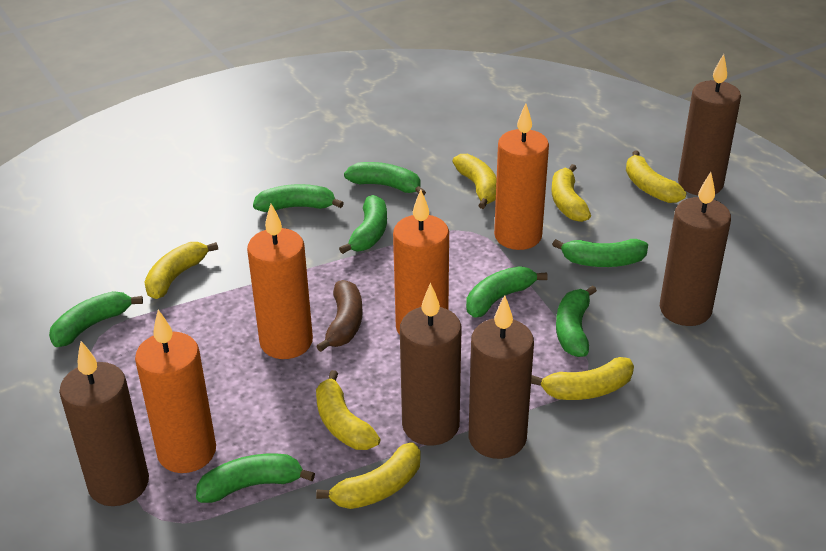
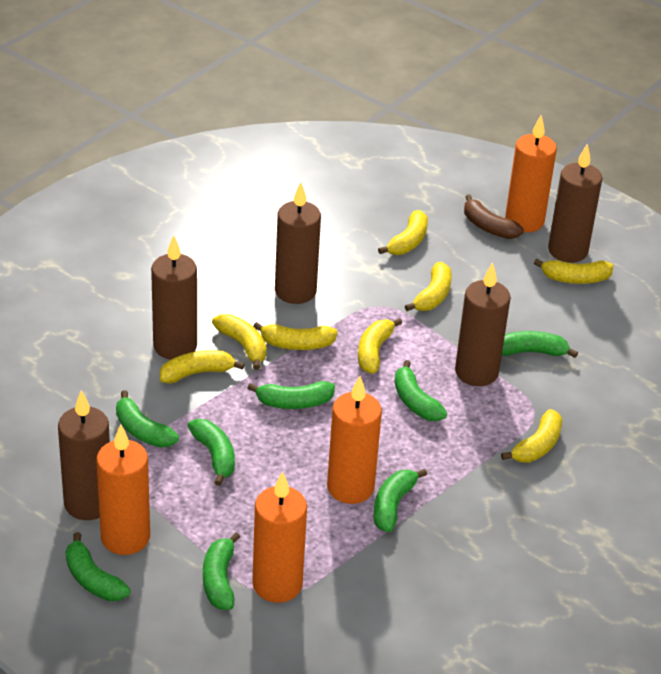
yellow banana: 7 -> 8

